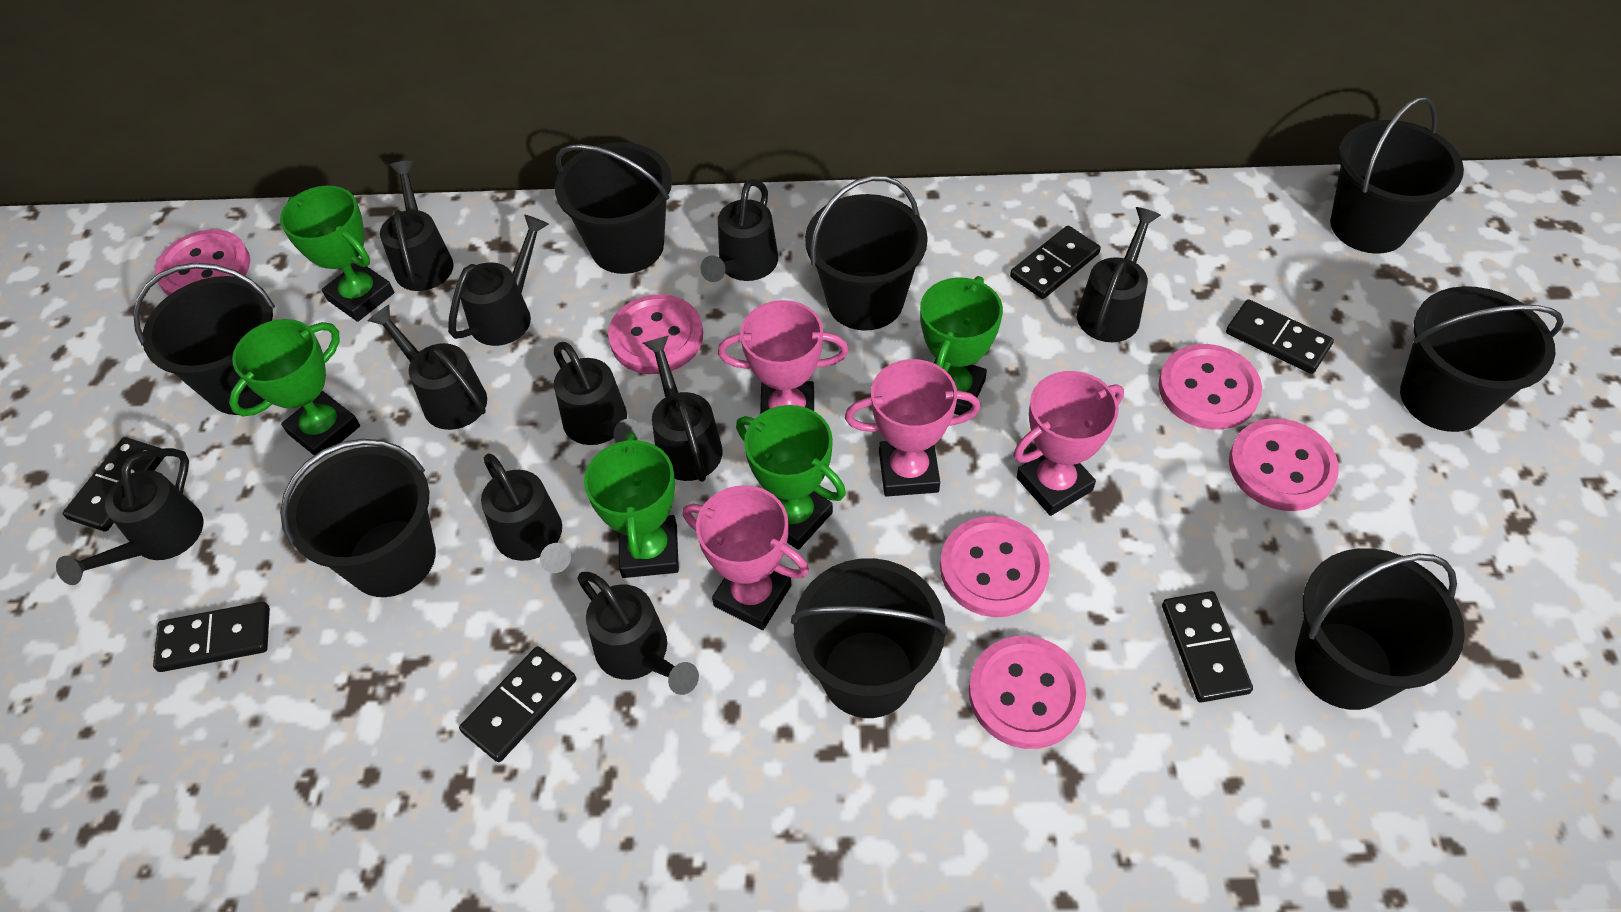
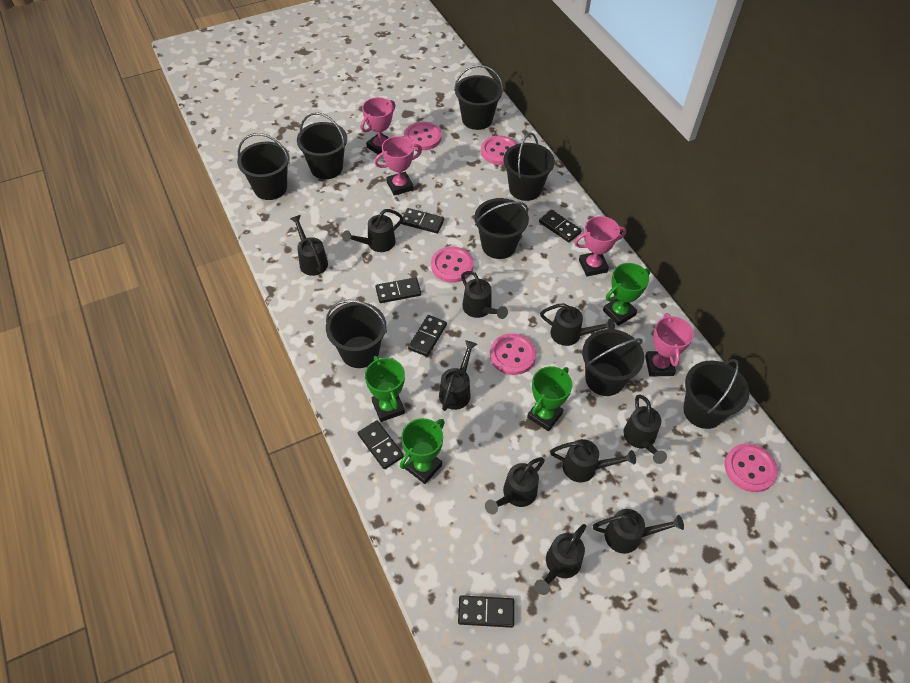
green trophy: 5 -> 4
pink button: 6 -> 5

